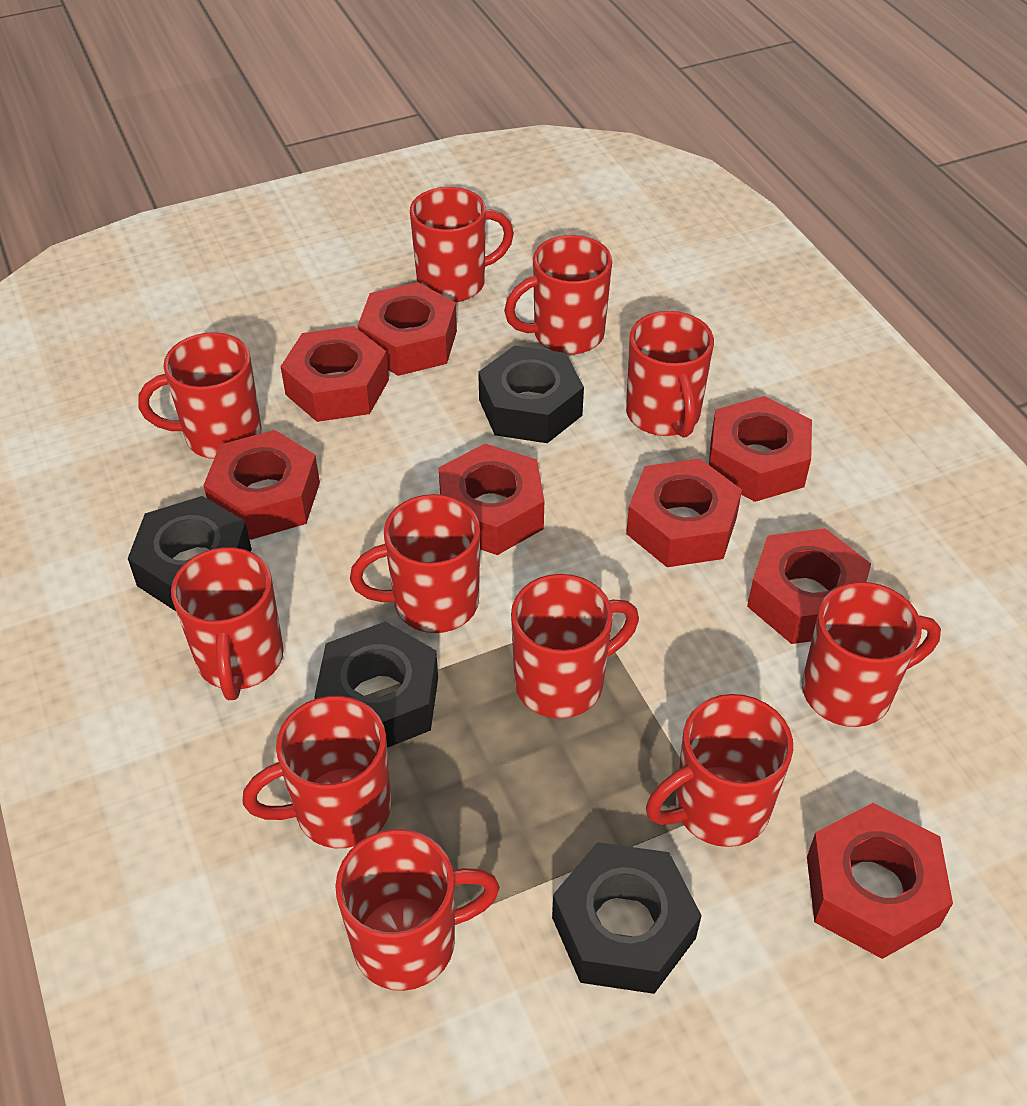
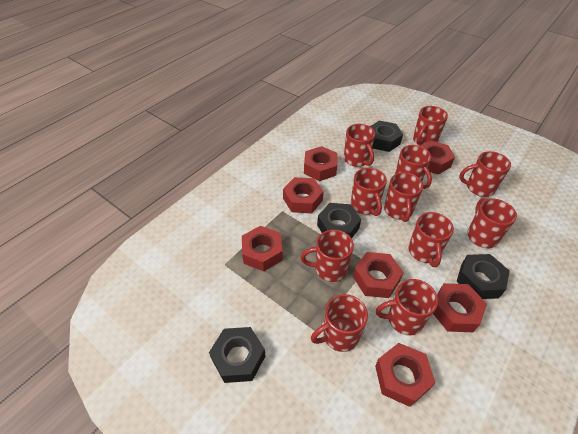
red nut: 8 -> 7

